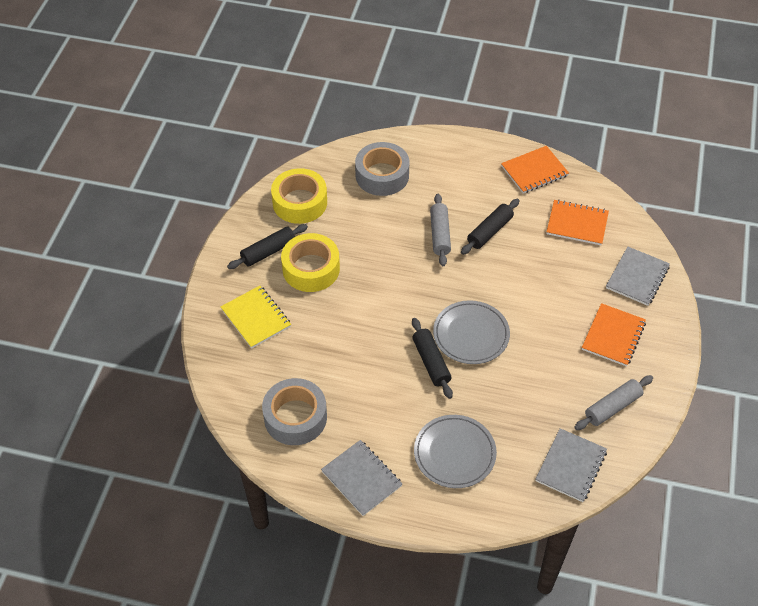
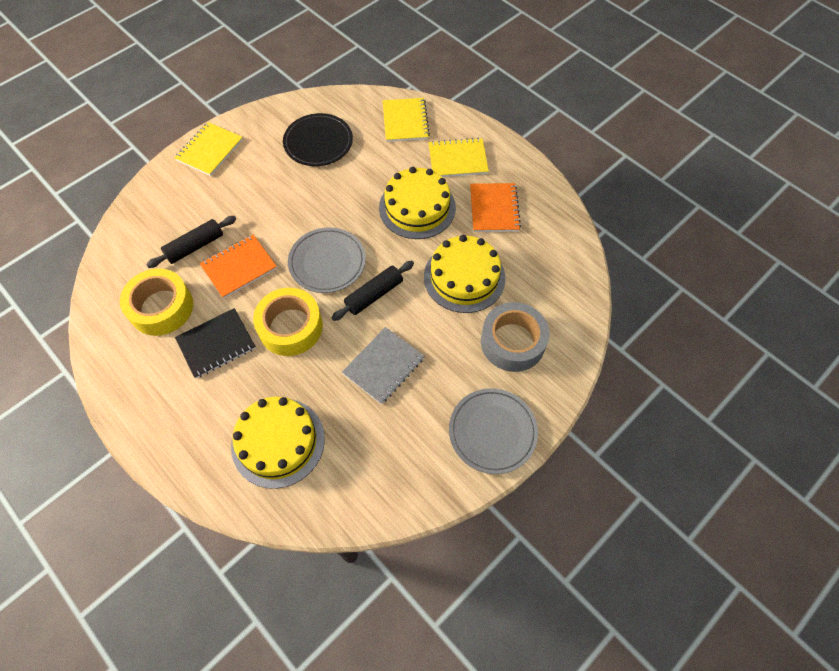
black notebook: 0 -> 1
black plate: 0 -> 1
black rolling pin: 3 -> 2
grey notebook: 3 -> 1
grey rolling pin: 2 -> 0
grey tape: 2 -> 1
orange notebook: 3 -> 2
yellow cake: 0 -> 3
yellow notebook: 1 -> 3

